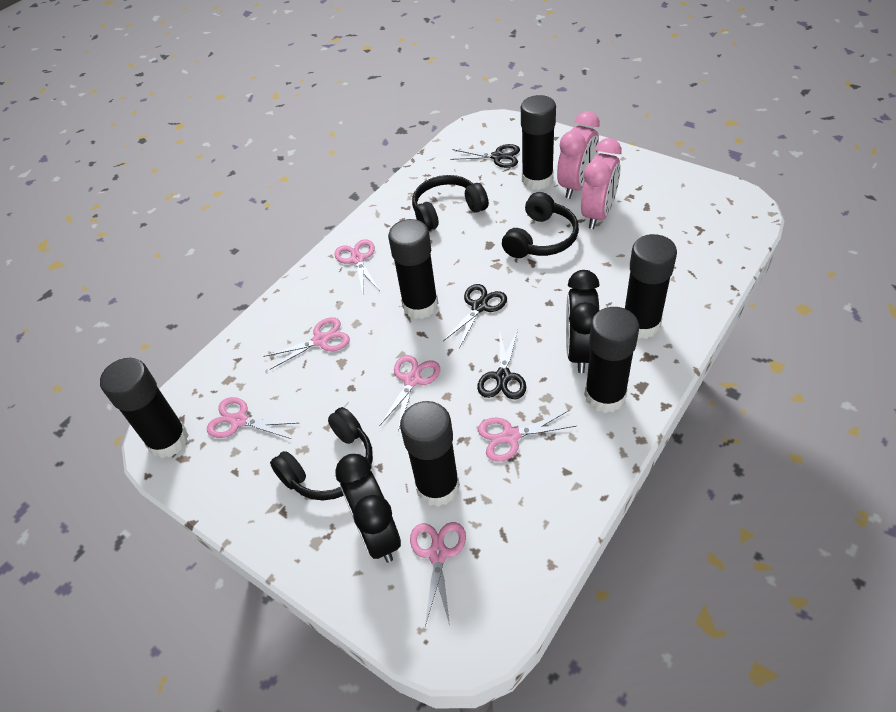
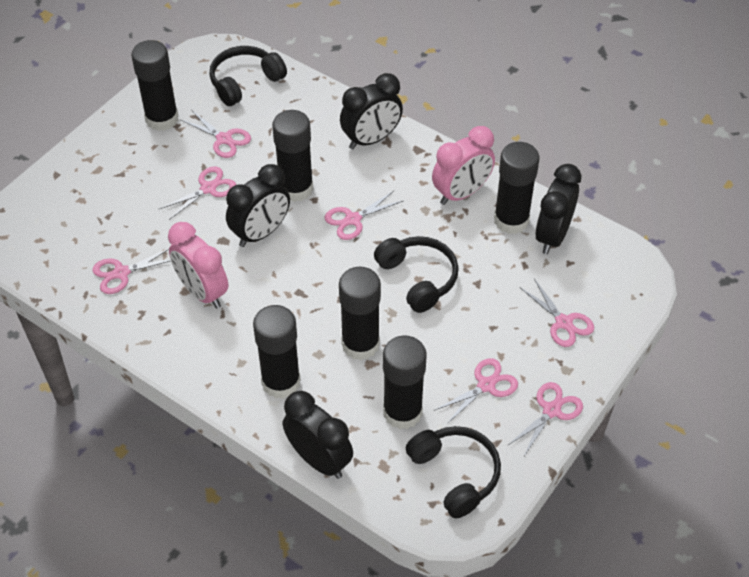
black clock: 2 -> 4
black scissors: 3 -> 0
pink scissors: 6 -> 7

